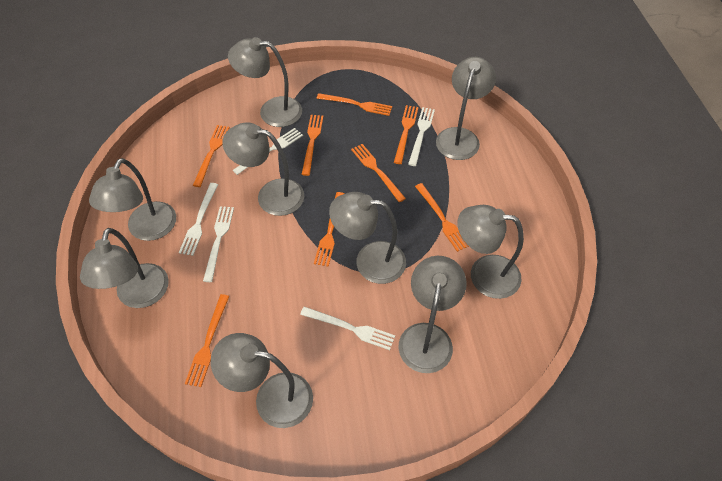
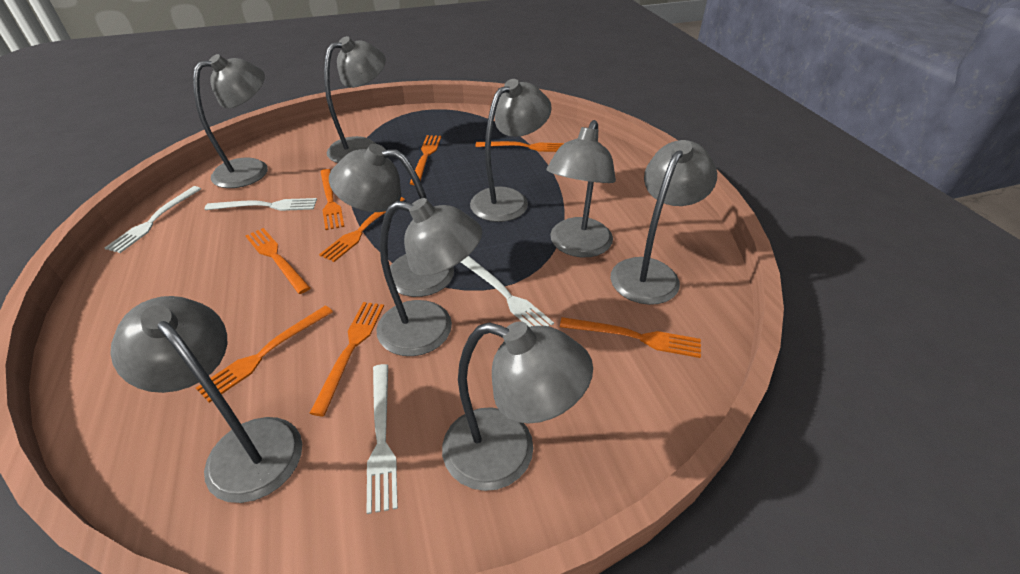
white fork: 5 -> 4

